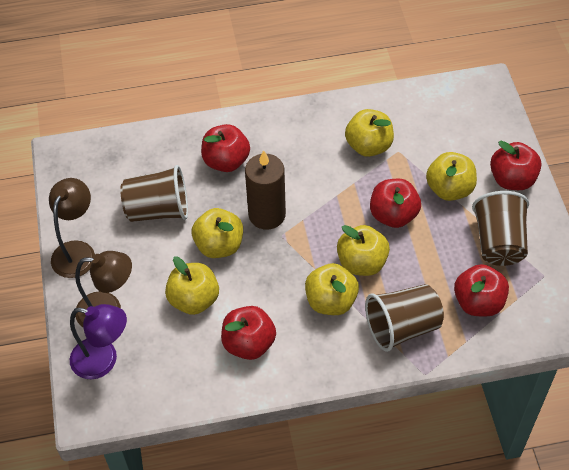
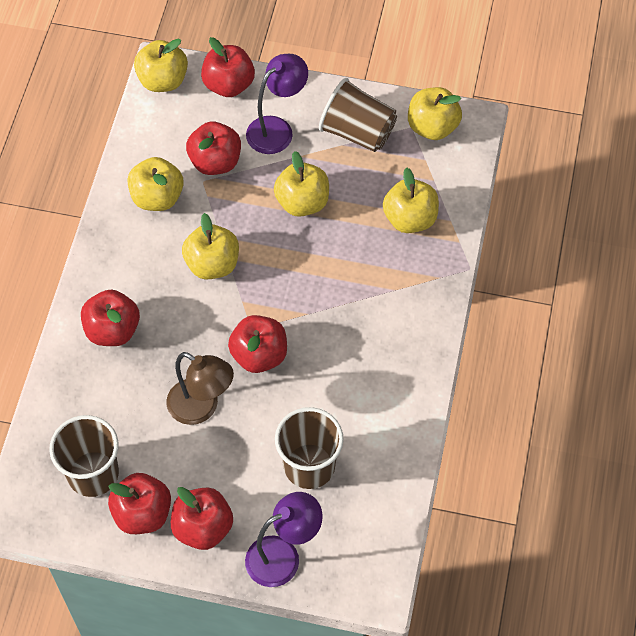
brown candle: 1 -> 0
brown lamp: 2 -> 1
purple lamp: 1 -> 2
red apple: 5 -> 6

